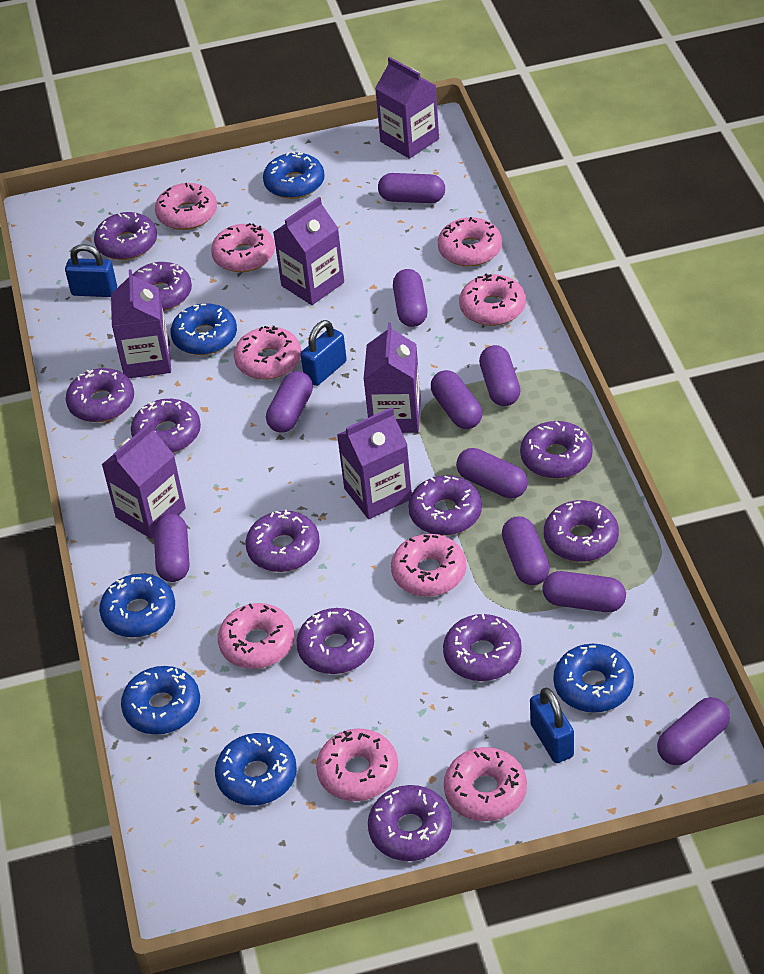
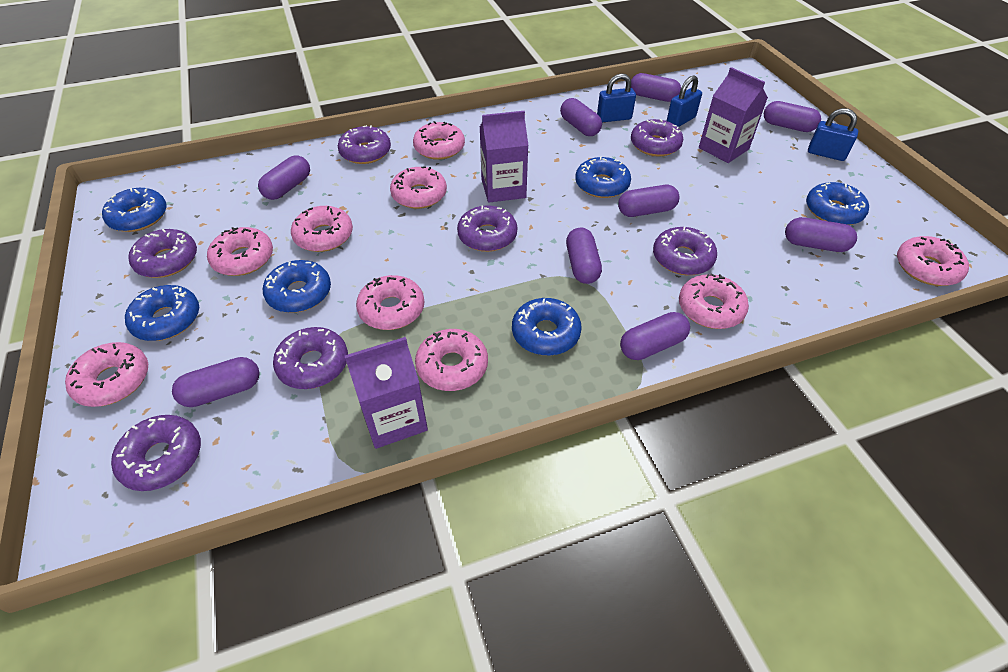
purple capsule: 10 -> 9
purple carton: 6 -> 3
purple donut: 11 -> 7

